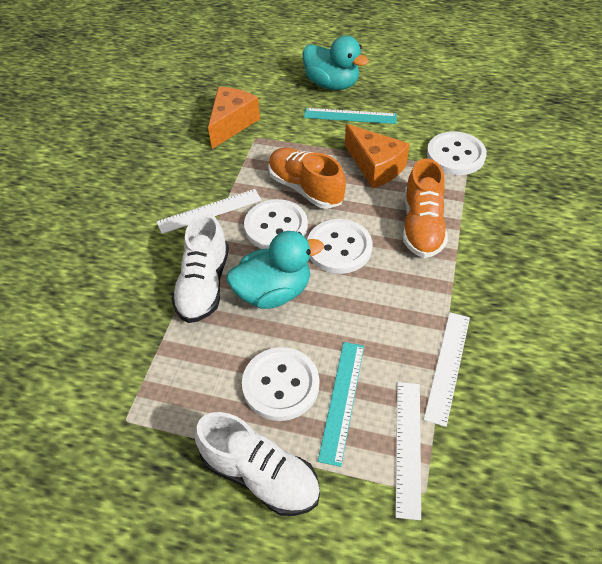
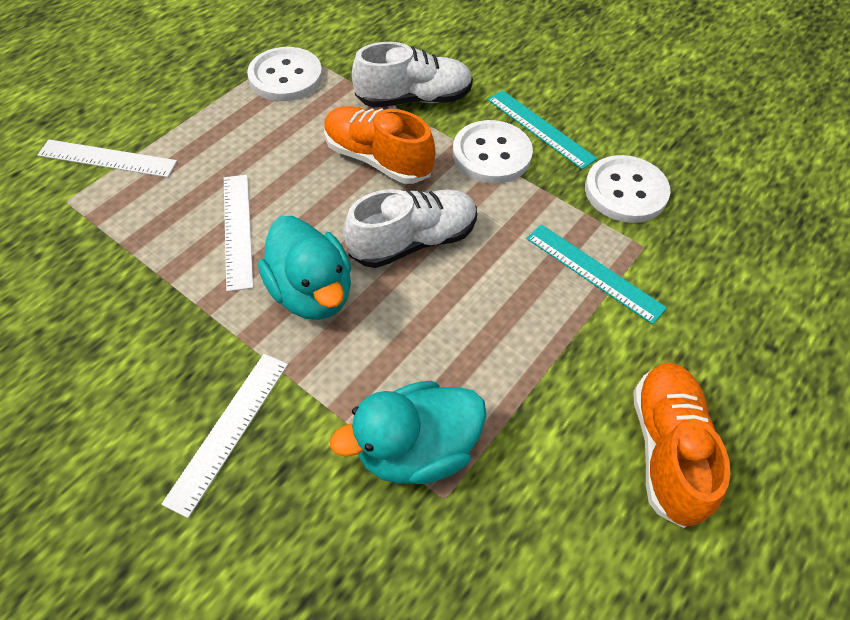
orange cheese: 2 -> 0
white button: 4 -> 3

